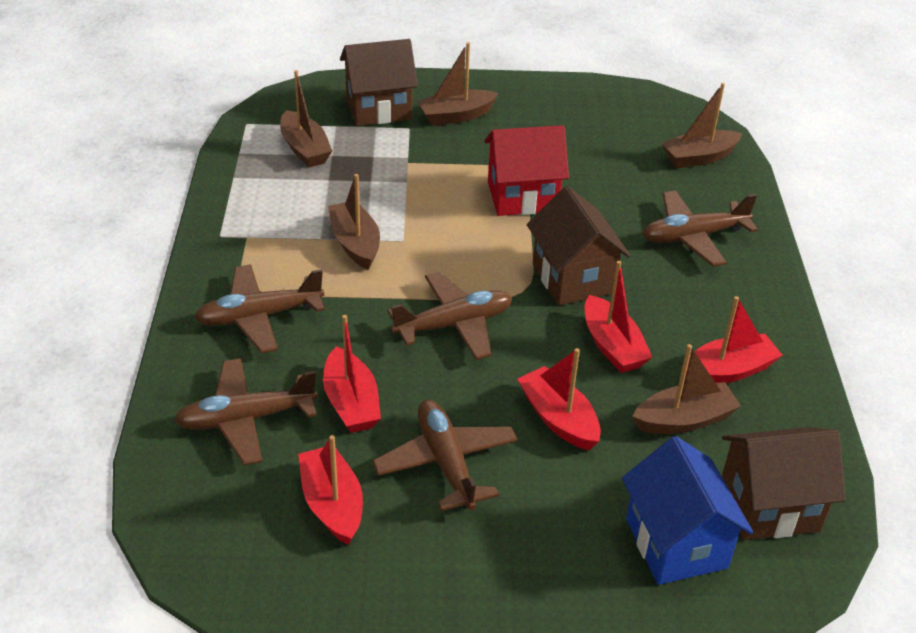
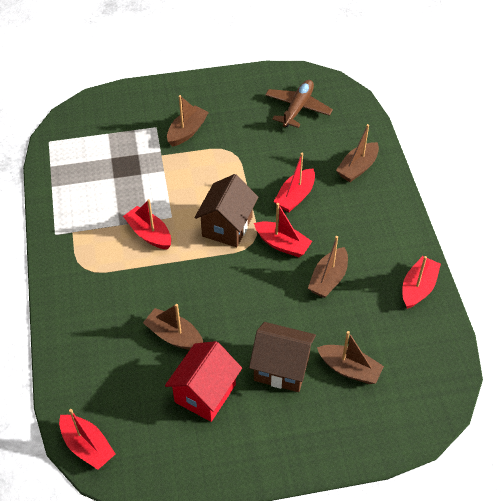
blue house: 1 -> 0
brown house: 3 -> 2
brown plane: 5 -> 1

